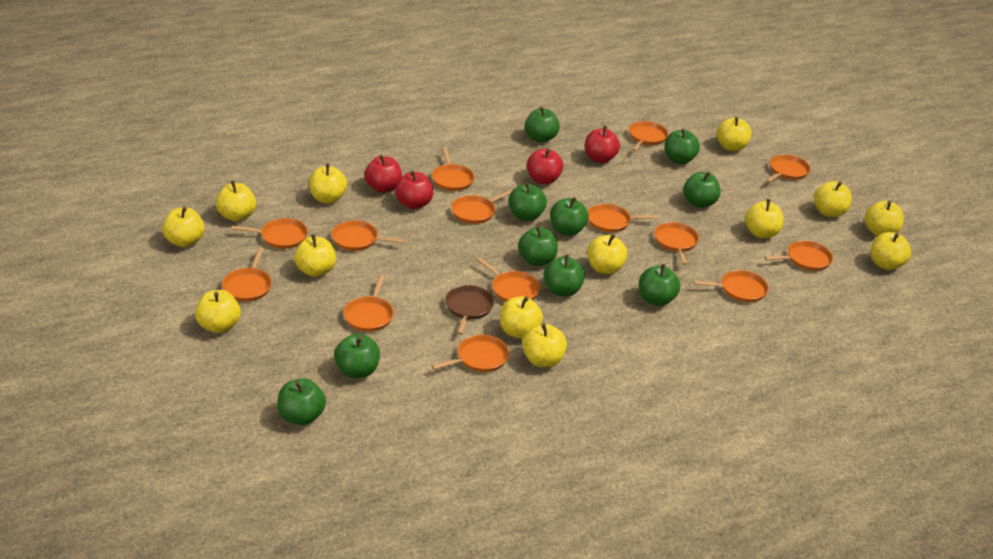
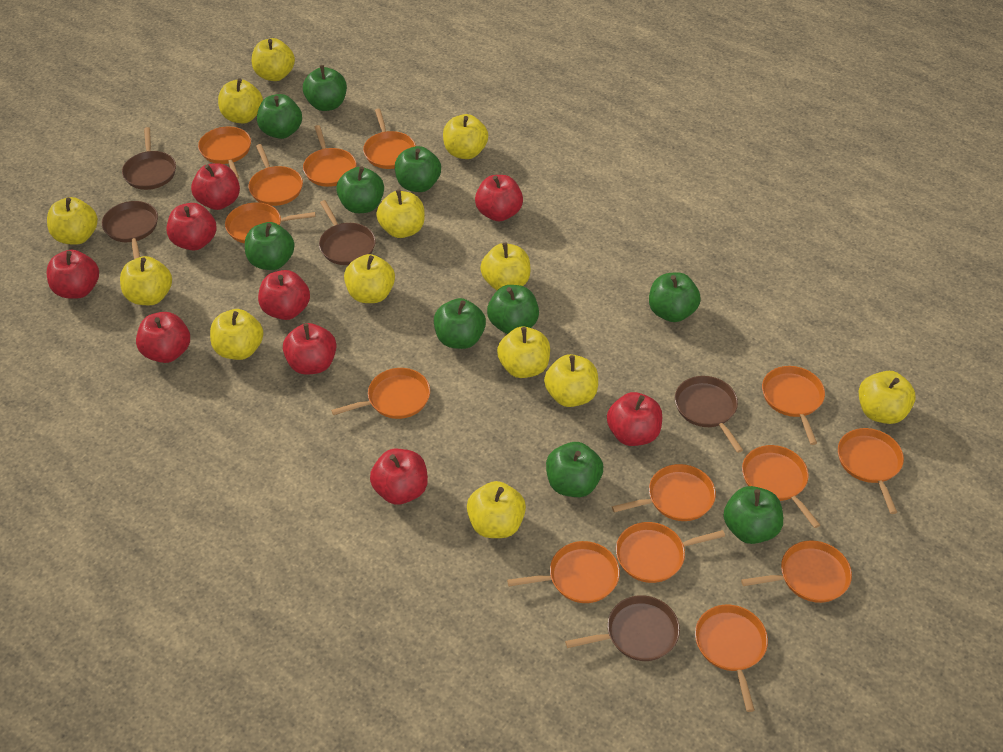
brown pan: 1 -> 5
red apple: 4 -> 9

